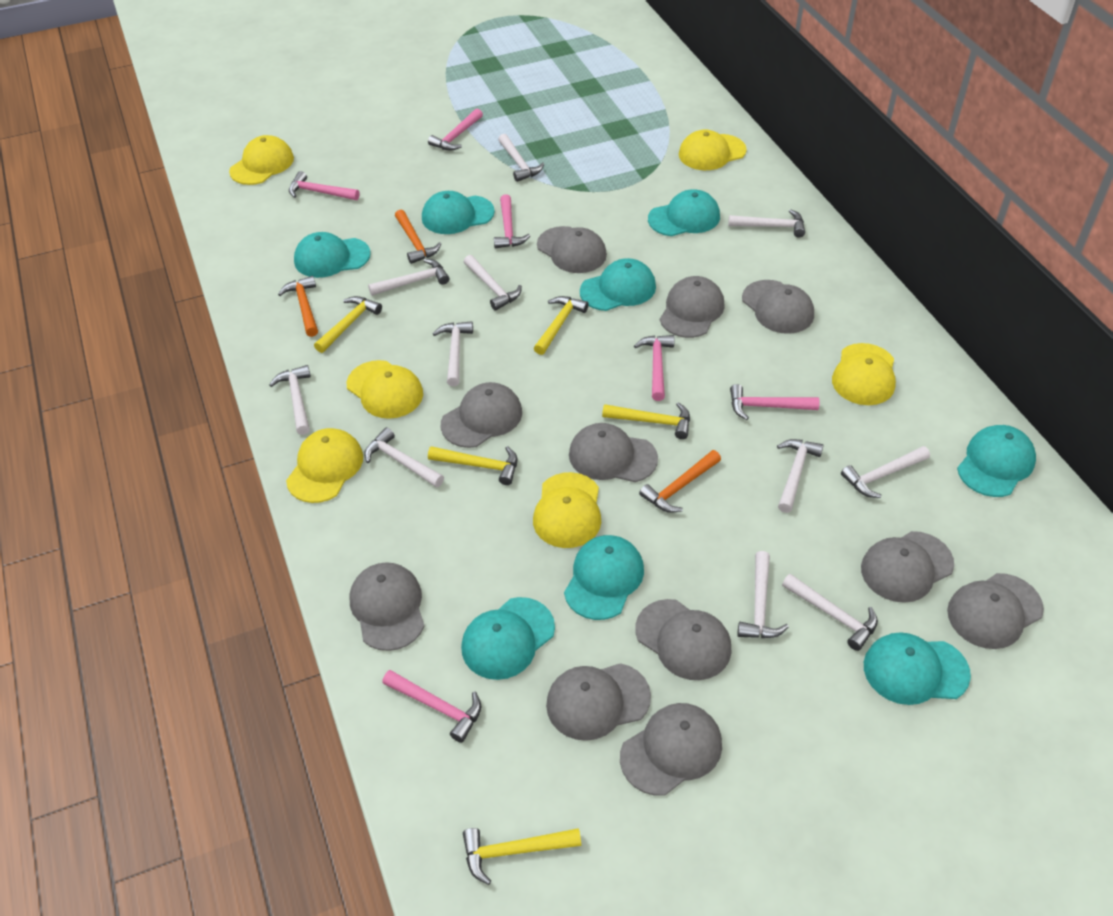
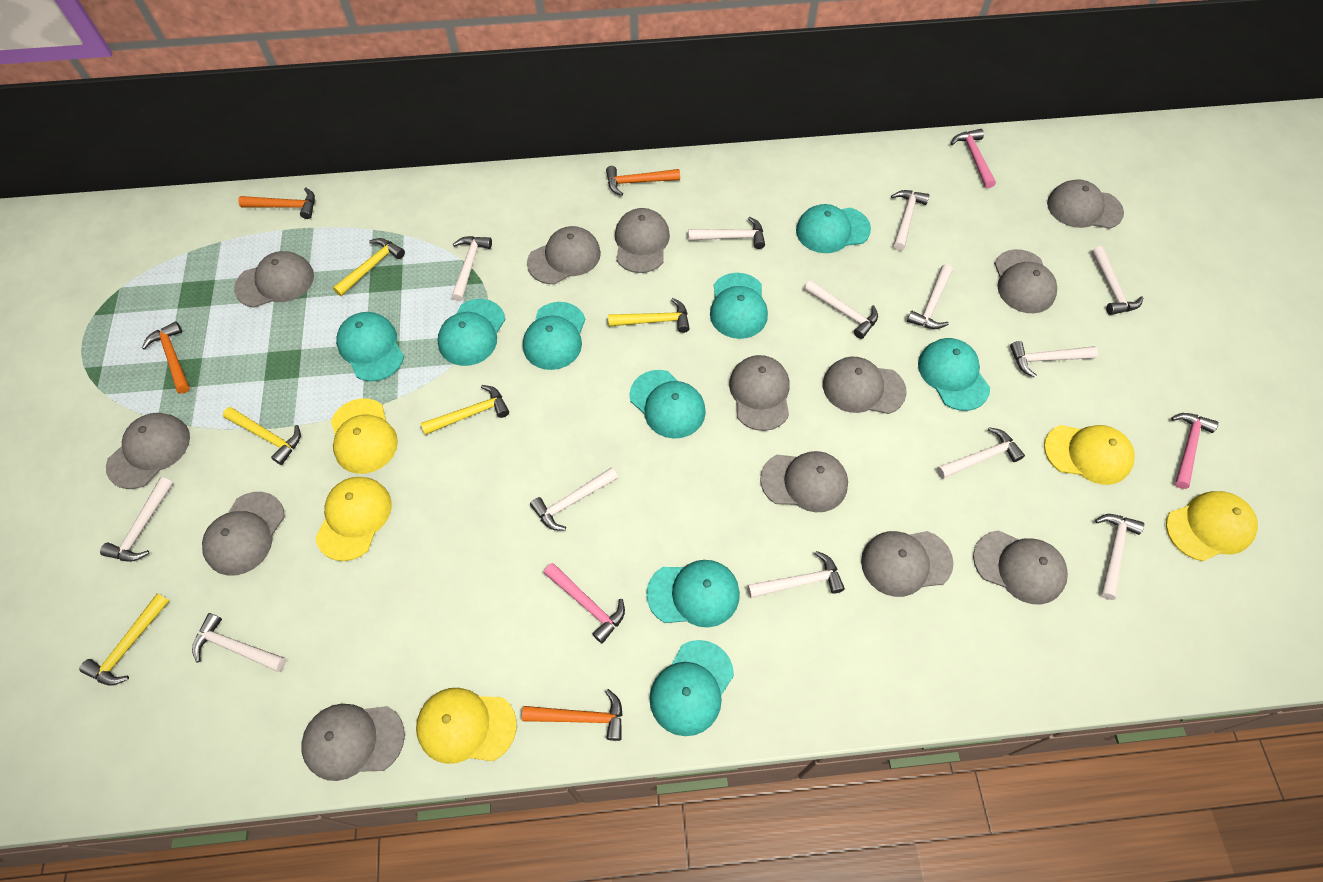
grey cap: 11 -> 13
orange hammer: 3 -> 4
pink hammer: 6 -> 3
turquoise cap: 8 -> 9
white hammer: 11 -> 13
yellow cap: 6 -> 5

